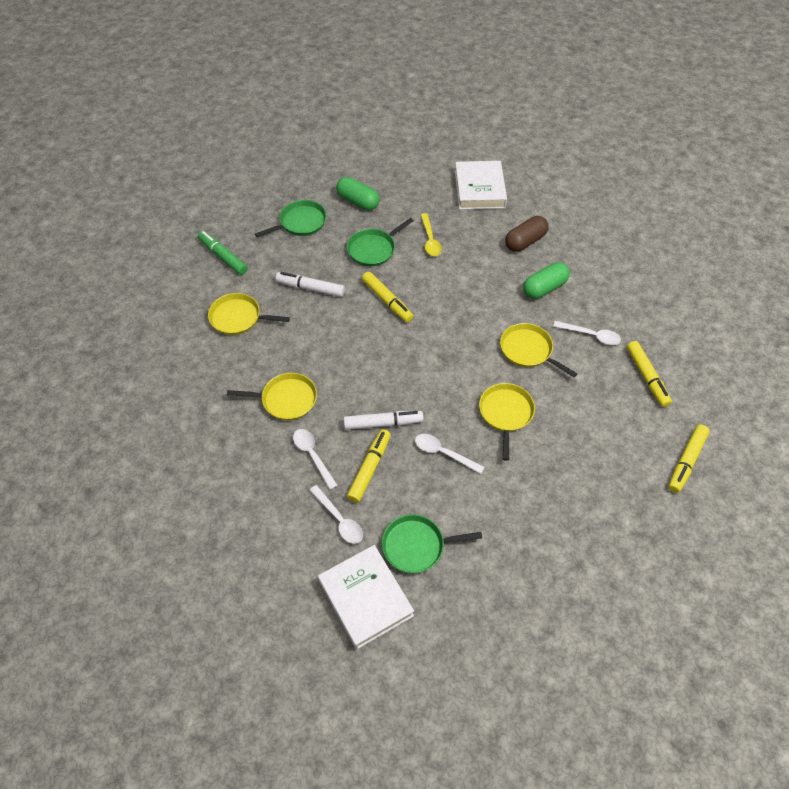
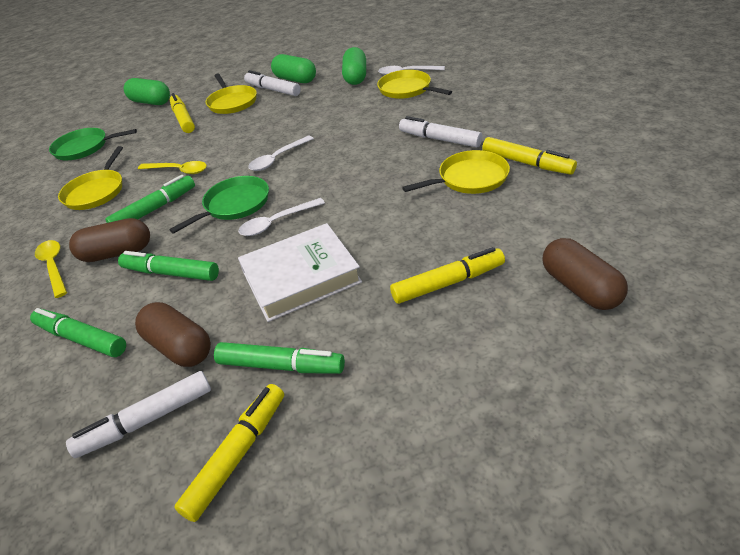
brown capsule: 1 -> 3
green capsule: 2 -> 3
green marker: 1 -> 4
green pan: 3 -> 2
white book: 2 -> 1
white marker: 2 -> 3
white spoon: 4 -> 3
yellow spoon: 1 -> 2

